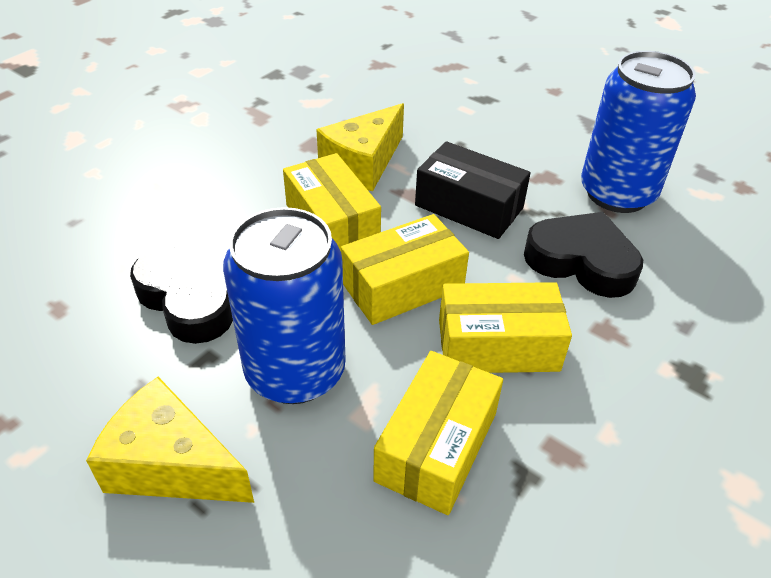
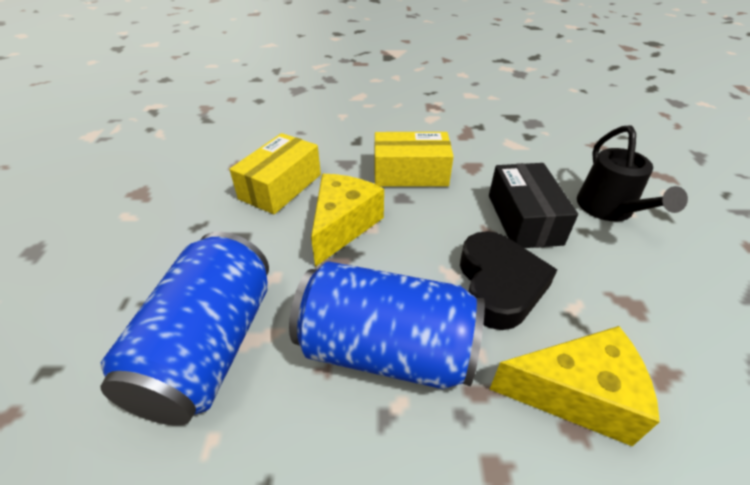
black heart: 2 -> 1
black watering can: 0 -> 1
yellow box: 4 -> 2

